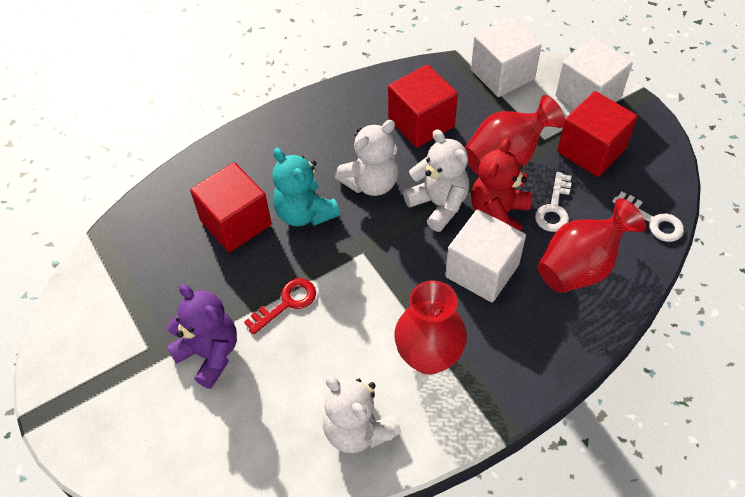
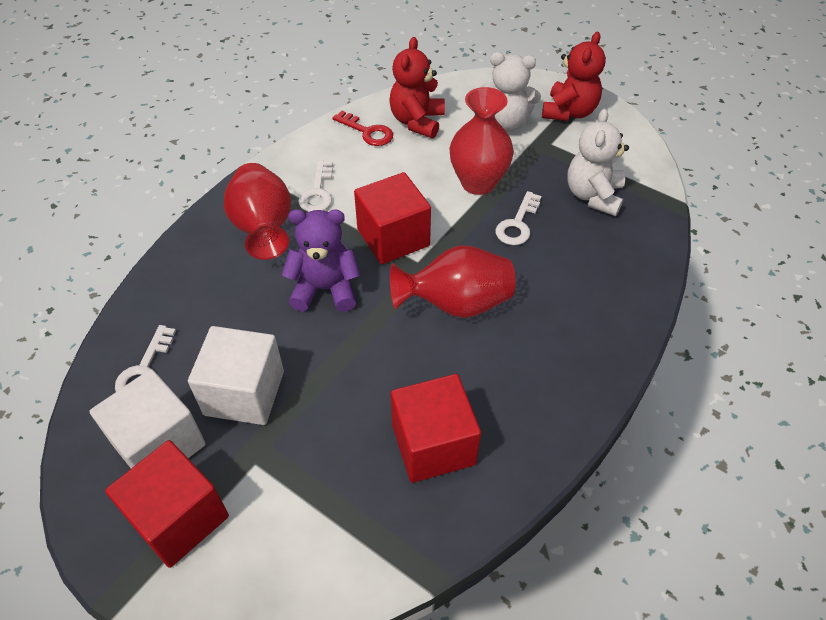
red teddy bear: 1 -> 2
turquoise teddy bear: 1 -> 0
white cube: 3 -> 2
white key: 2 -> 3
white teddy bear: 3 -> 2

